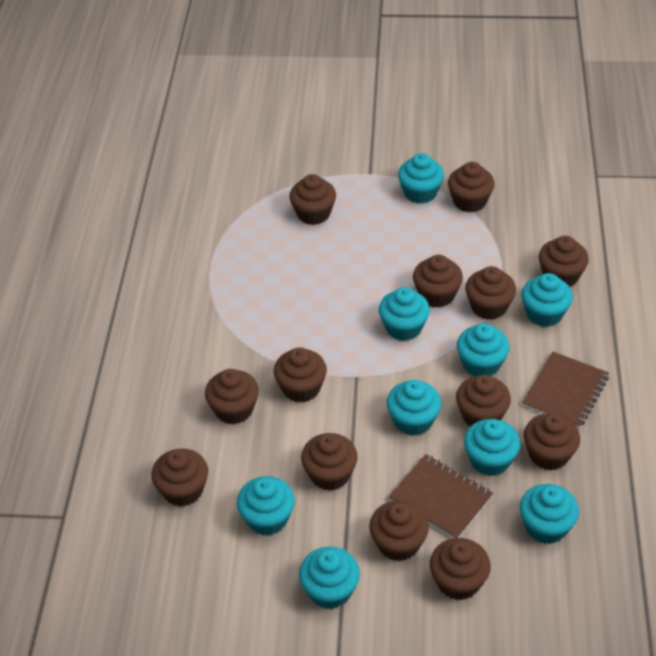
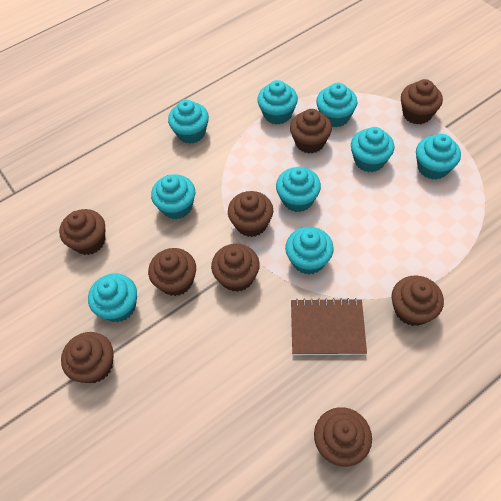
brown cupcake: 13 -> 9
brown notebook: 2 -> 1

